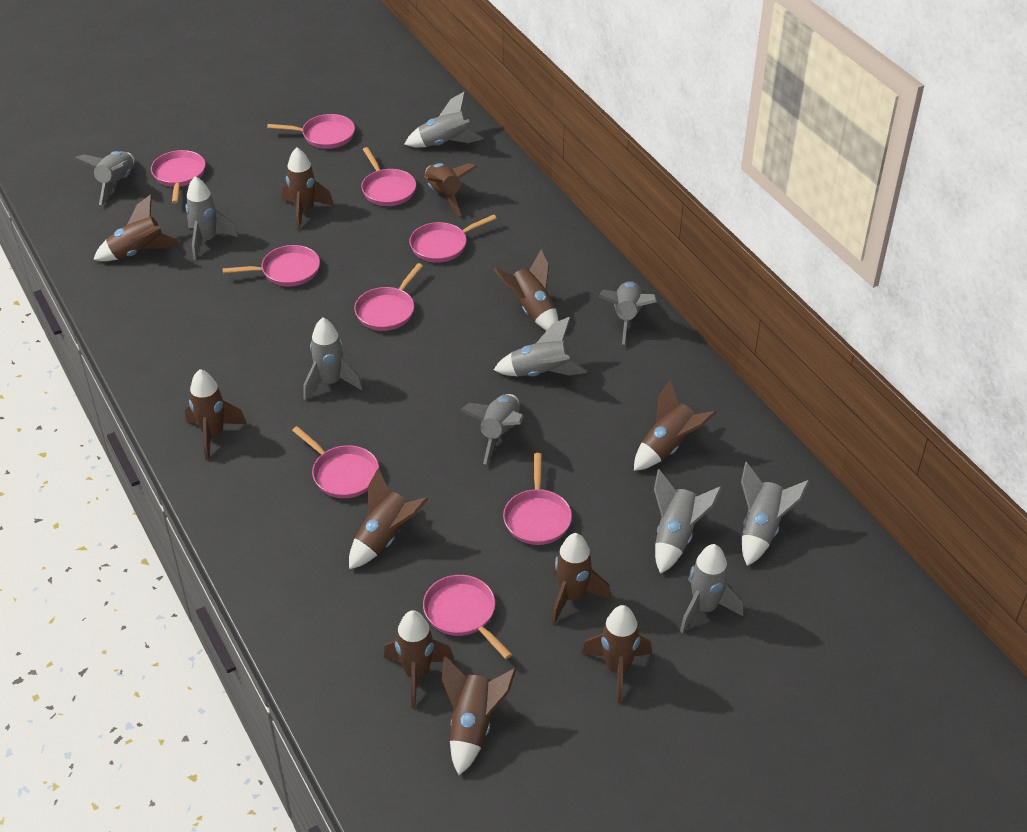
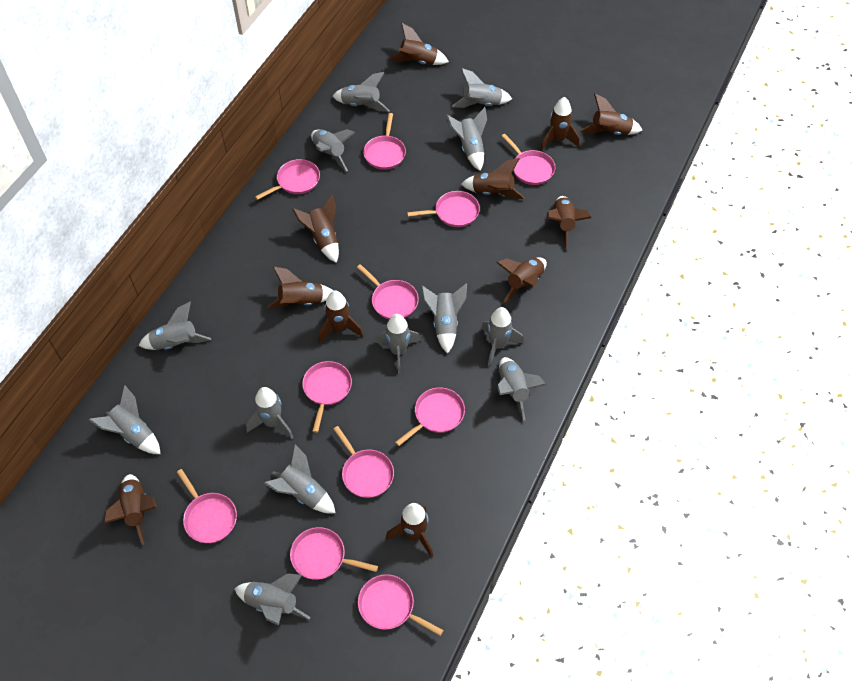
grey rocket: 10 -> 13
pink pan: 9 -> 11

